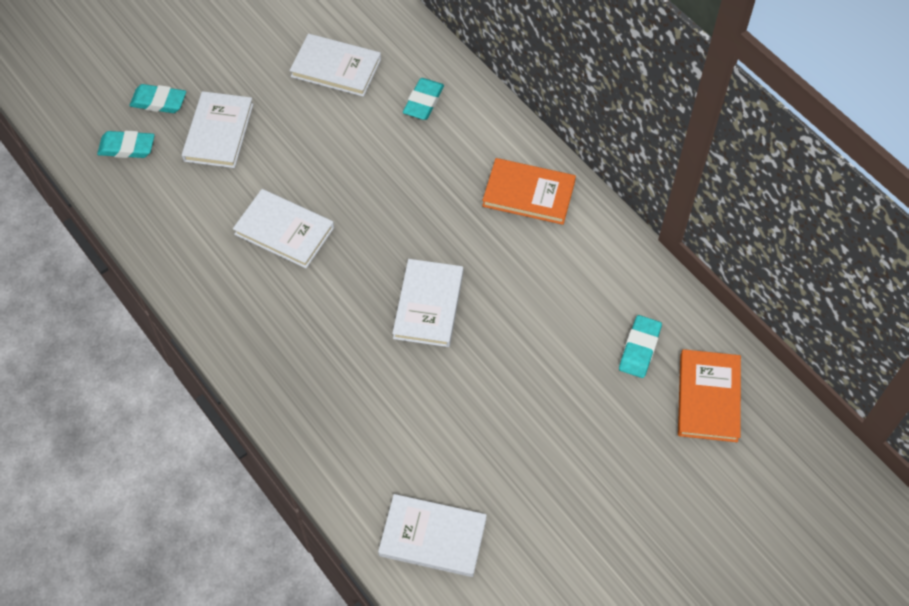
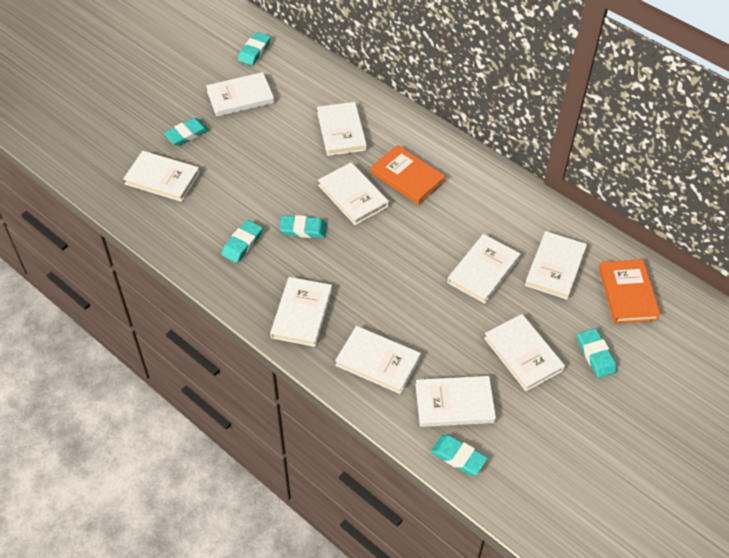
turquoise eraser: 4 -> 6
white book: 5 -> 10

